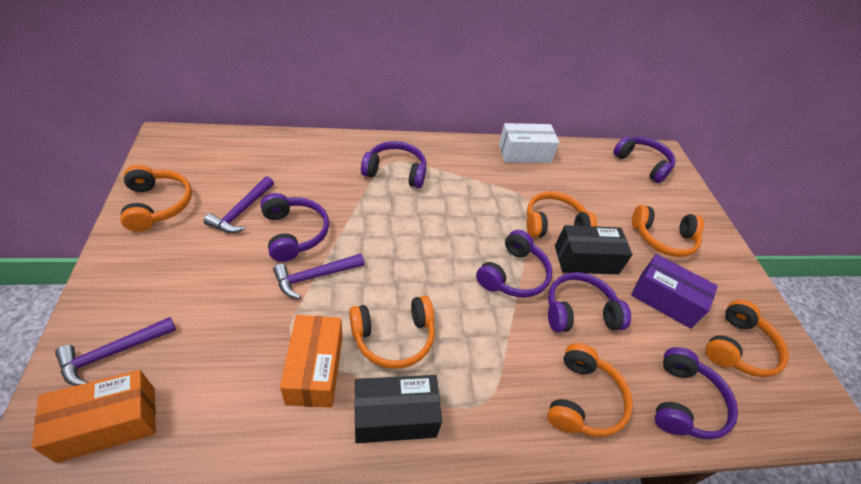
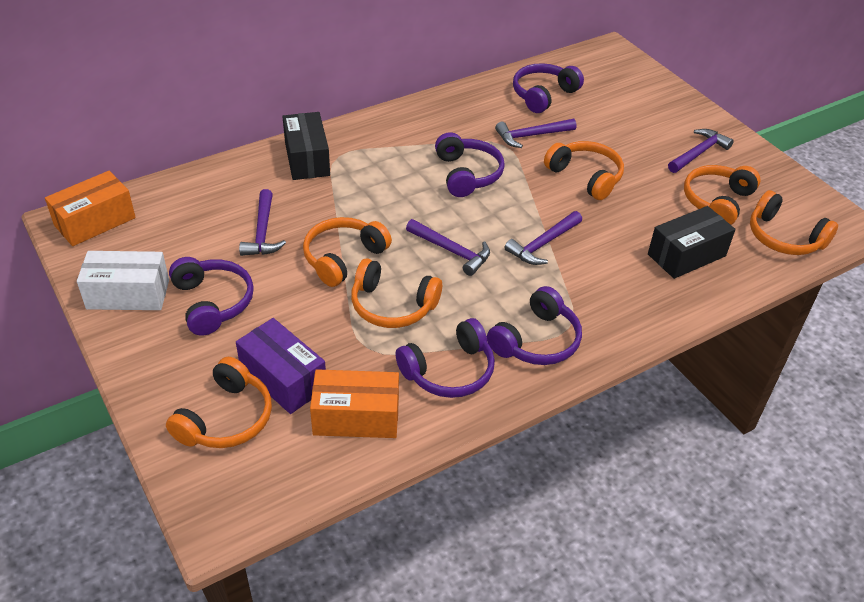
purple hammer: 3 -> 5
purple headphones: 6 -> 5

